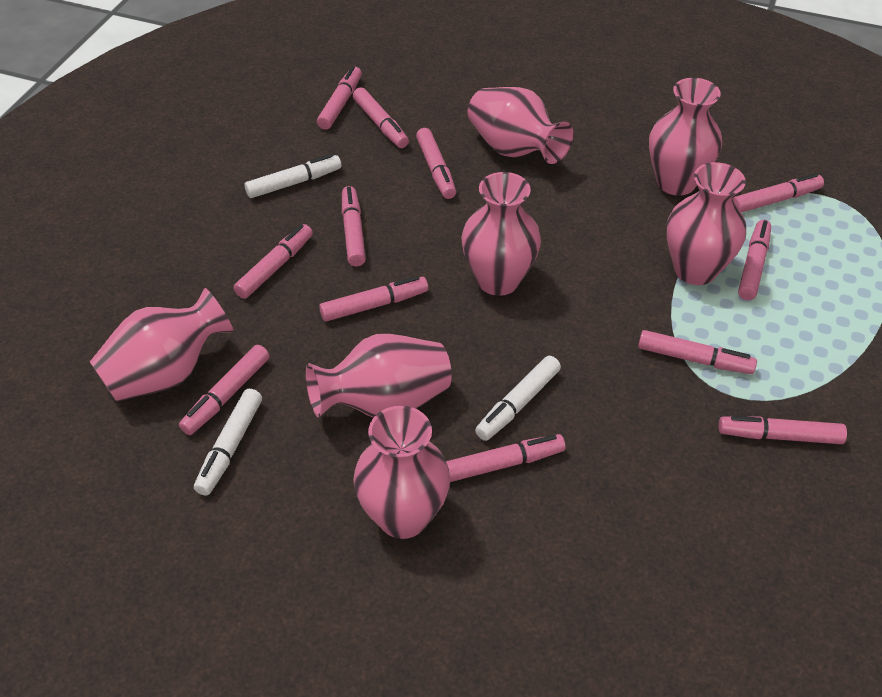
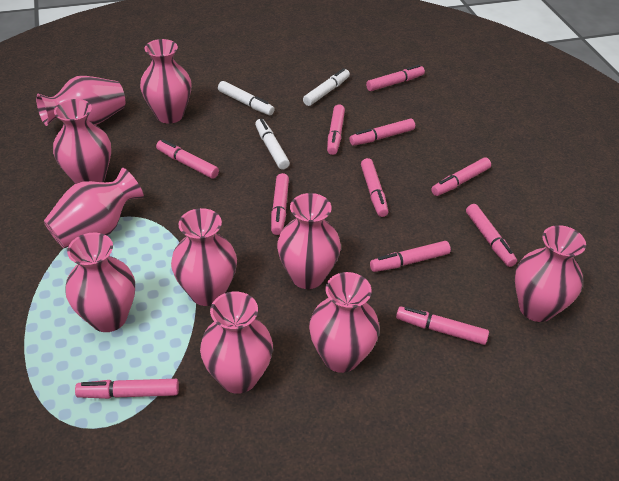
pink marker: 12 -> 11
pink vase: 7 -> 10

